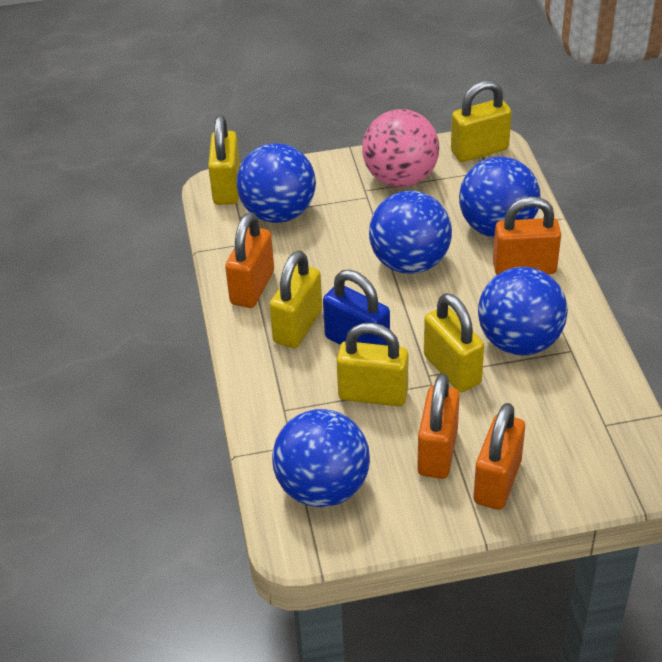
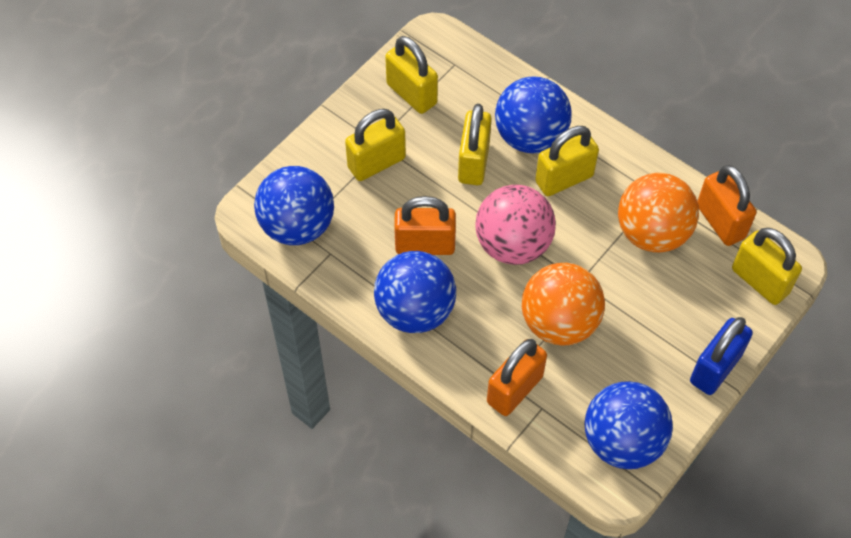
blue ball: 5 -> 4
orange ball: 0 -> 2
orange padlock: 4 -> 3

